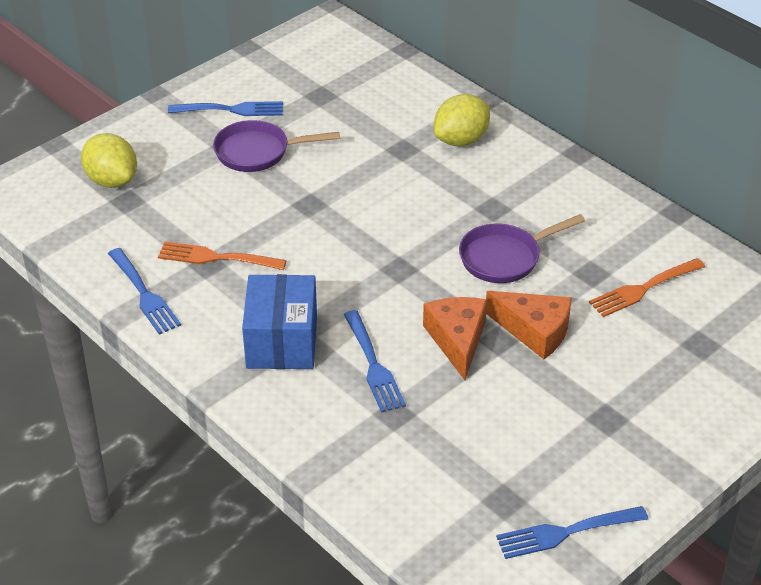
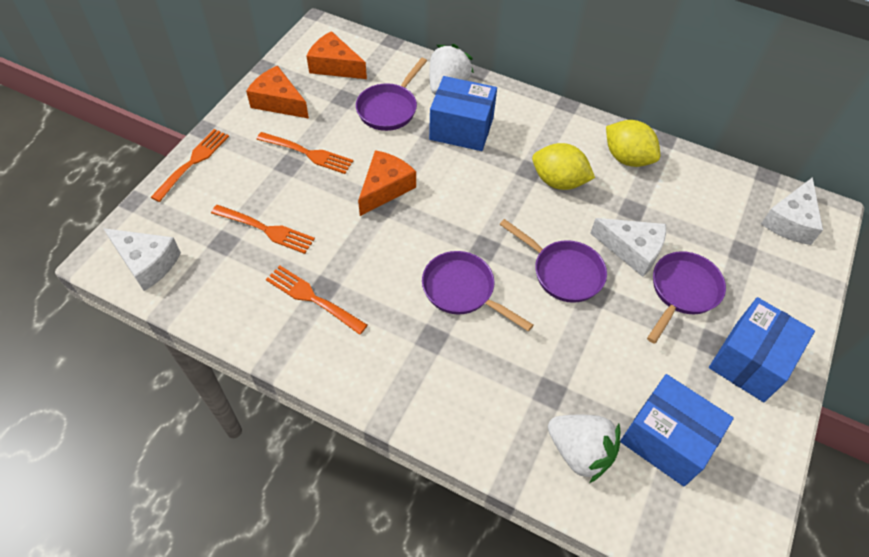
blue box: 1 -> 3
blue fork: 4 -> 0
orange cheese: 2 -> 3
orange fork: 2 -> 4
purple pan: 2 -> 4
white cheese: 0 -> 3
white strawberry: 0 -> 2

